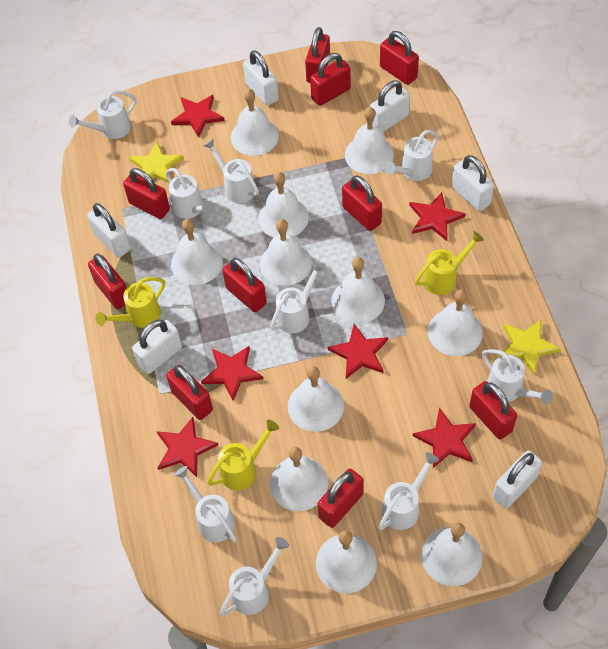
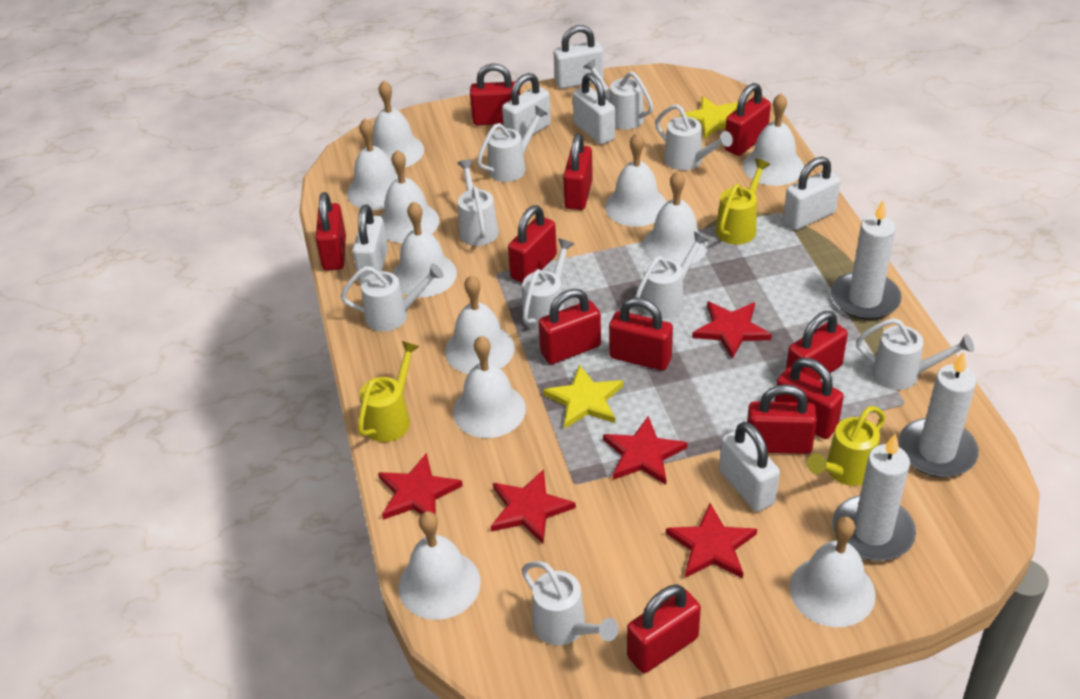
red padlock: 10 -> 11
red star: 6 -> 5
white candle: 0 -> 3

